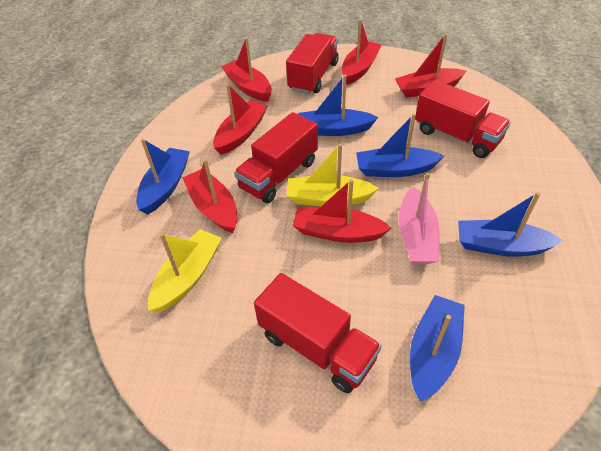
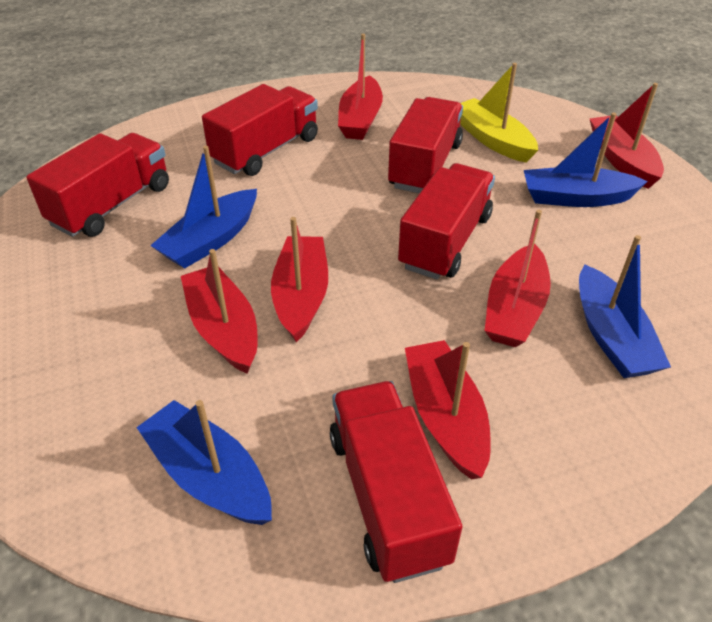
blue boat: 5 -> 4
pink boat: 1 -> 0
red truck: 4 -> 5
yellow boat: 2 -> 1

